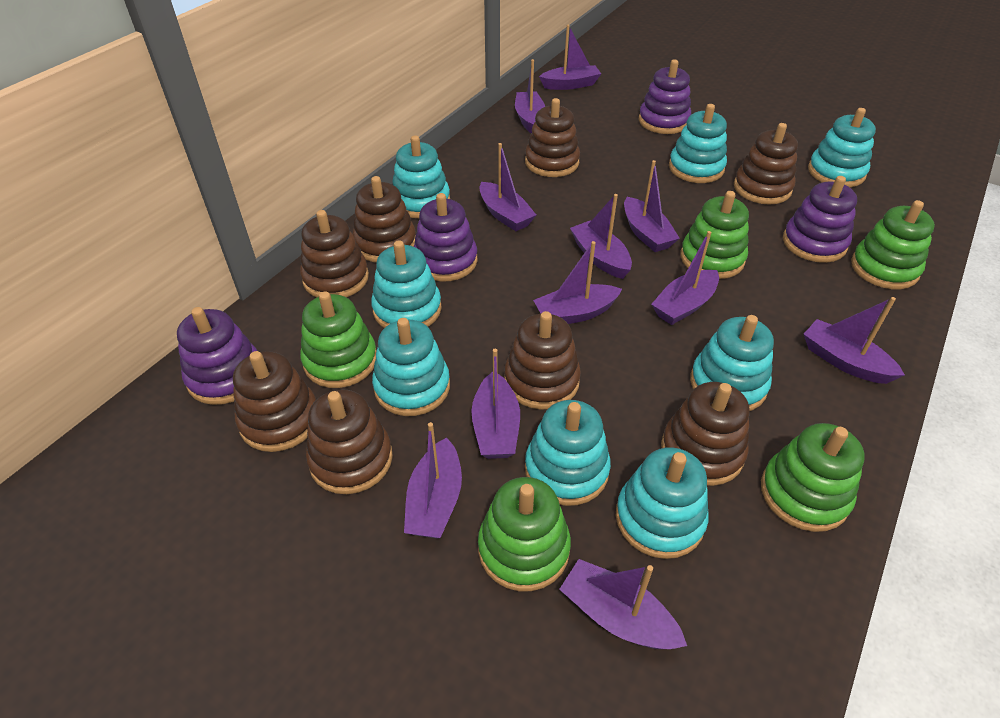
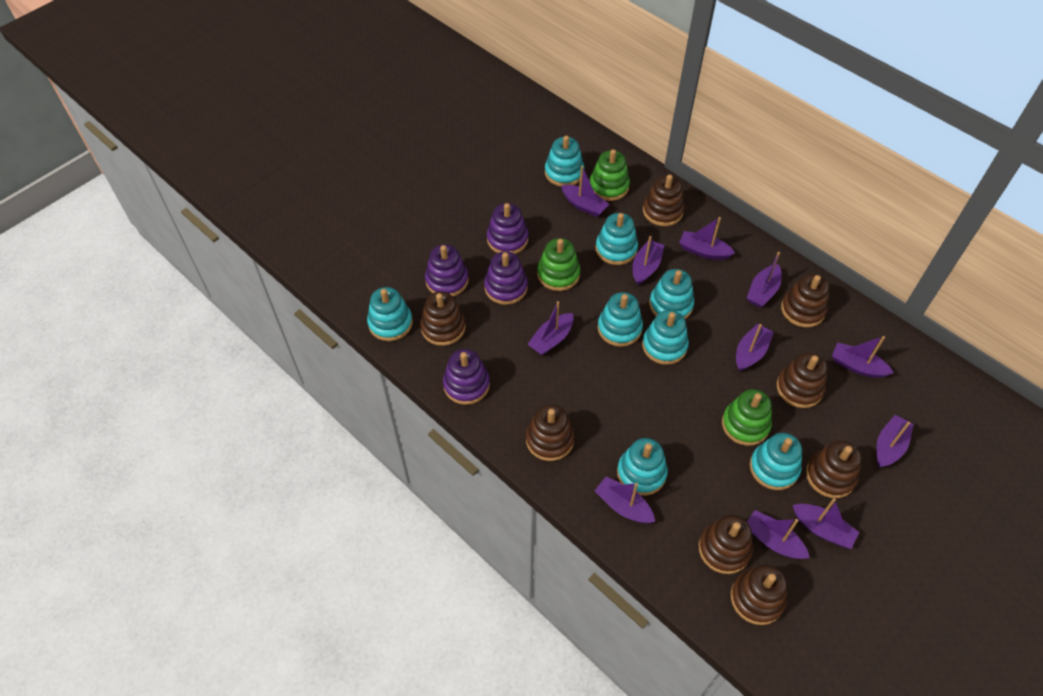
green stacking toy: 5 -> 3

